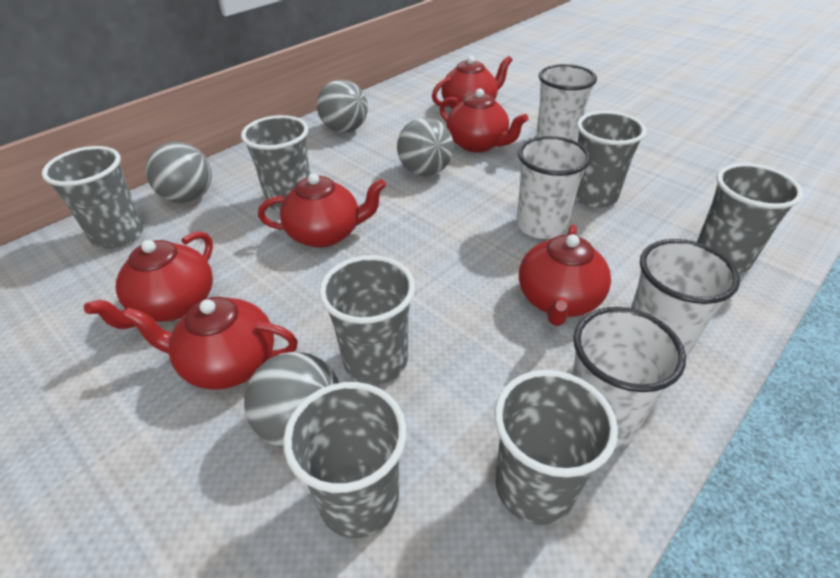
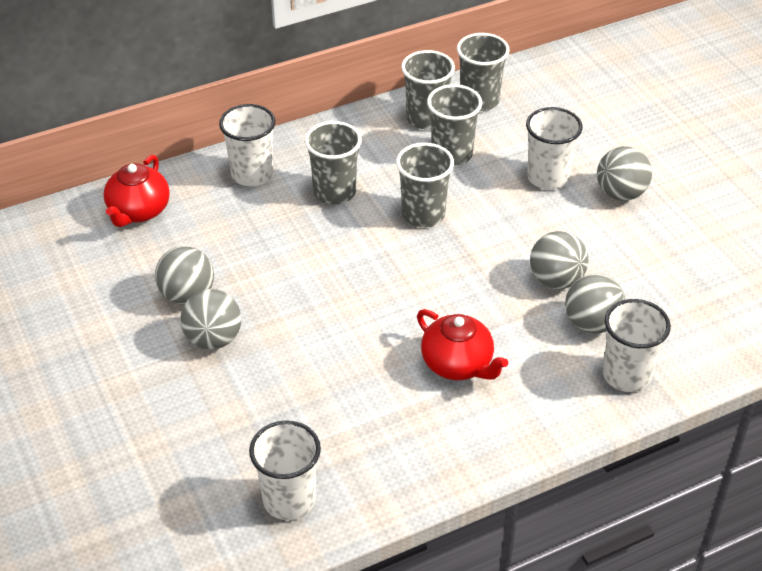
grey ball: 4 -> 5
grey cup: 7 -> 5
red teapot: 6 -> 2

